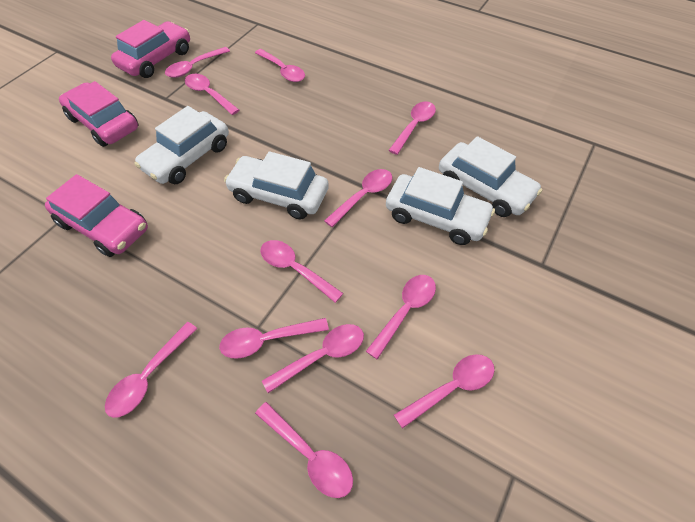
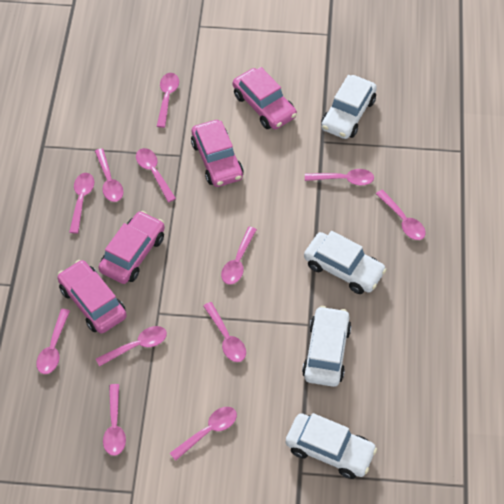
pink car: 3 -> 4

